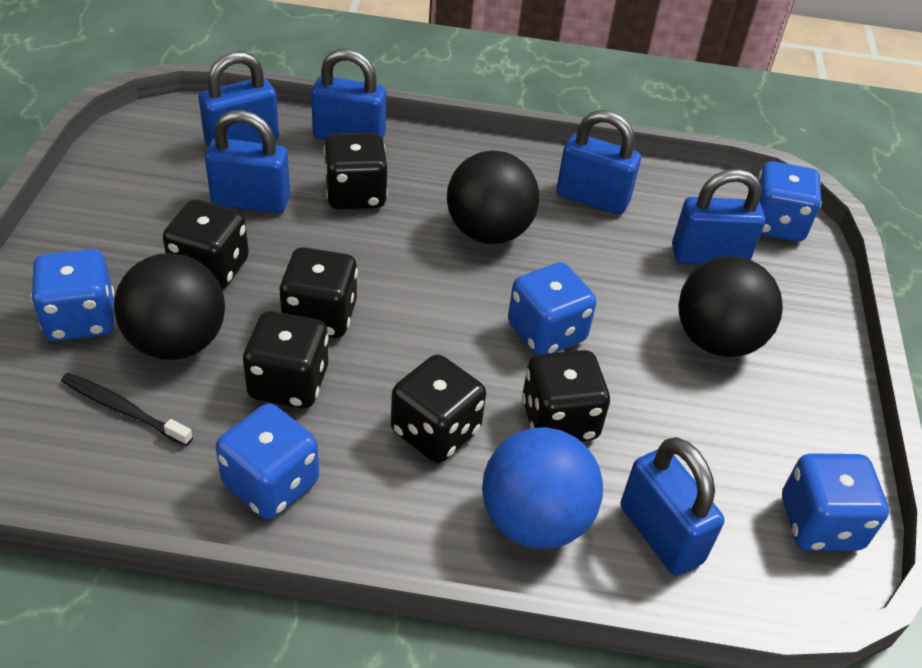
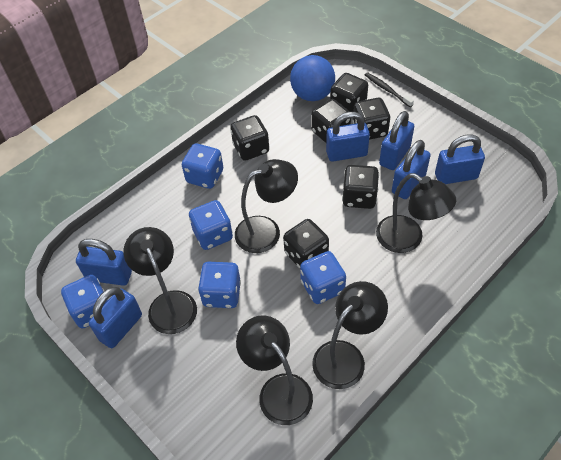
black ball: 3 -> 0
black lamp: 0 -> 5

